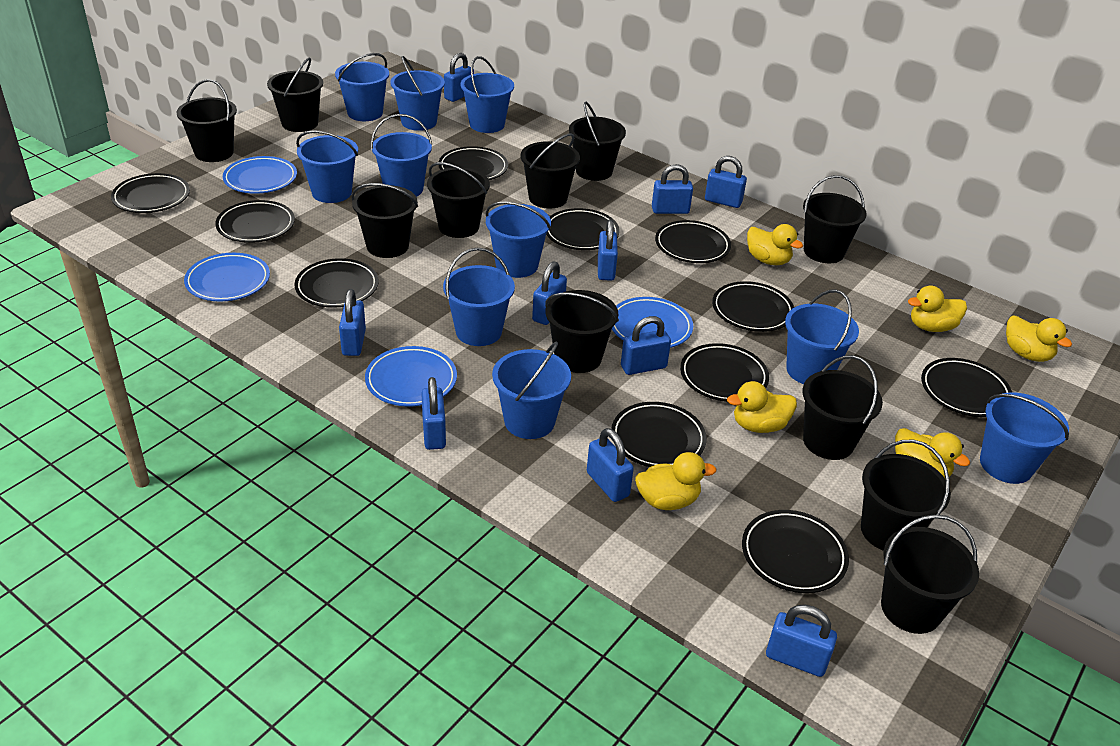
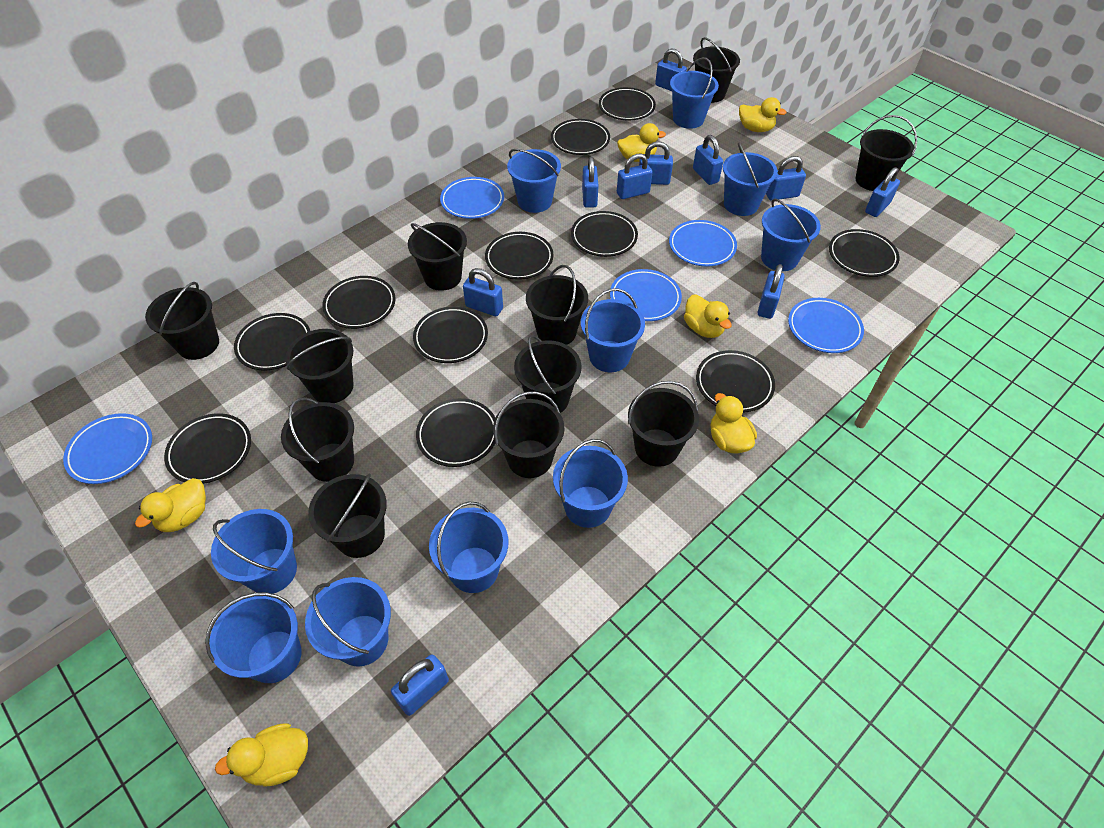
blue plate: 4 -> 5

